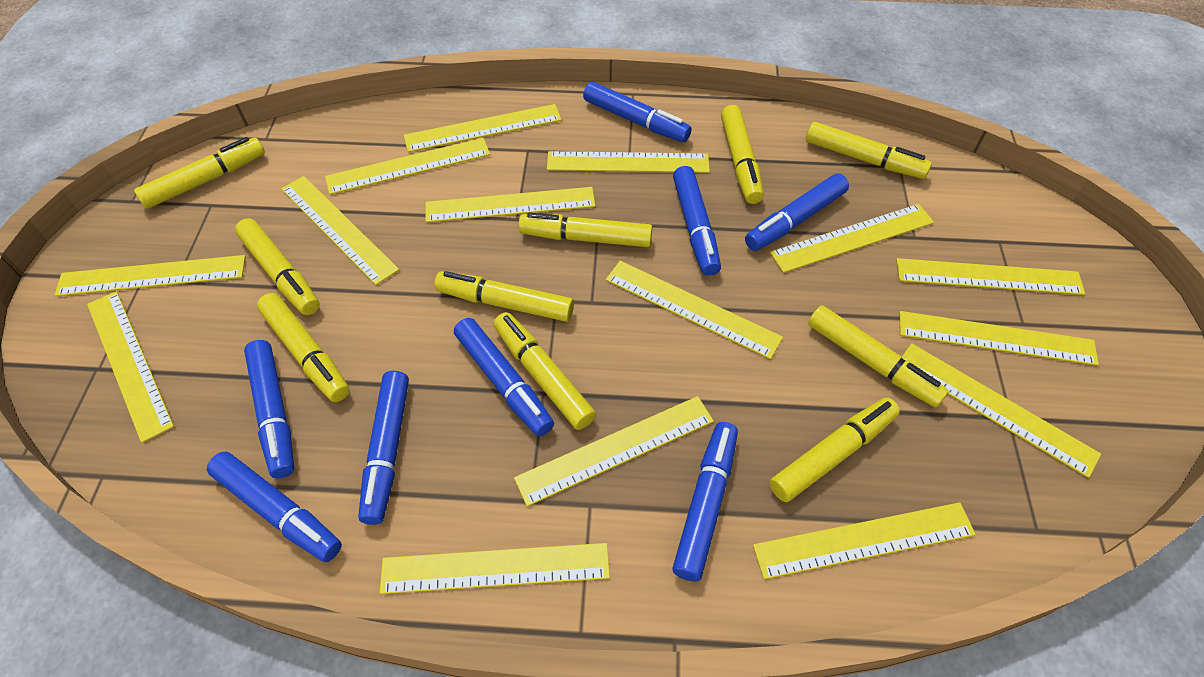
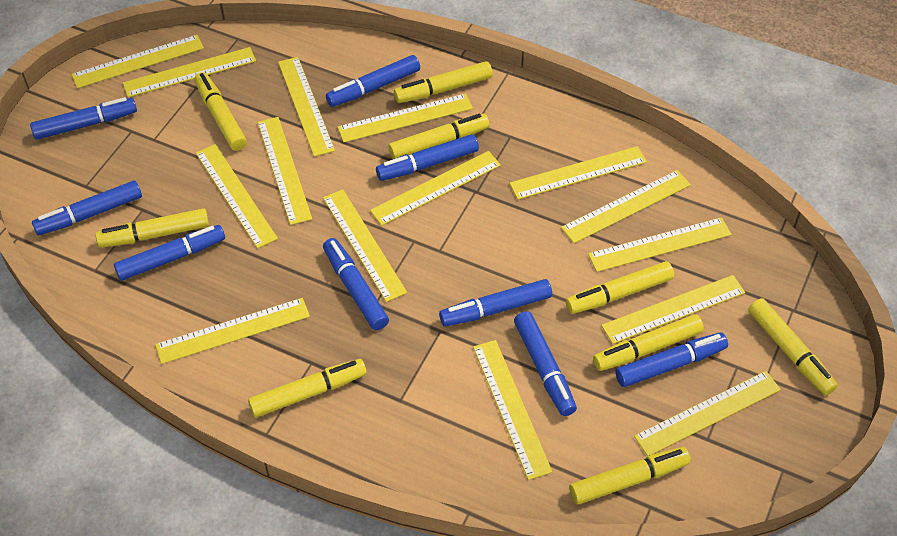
blue marker: 8 -> 9
yellow marker: 10 -> 9

